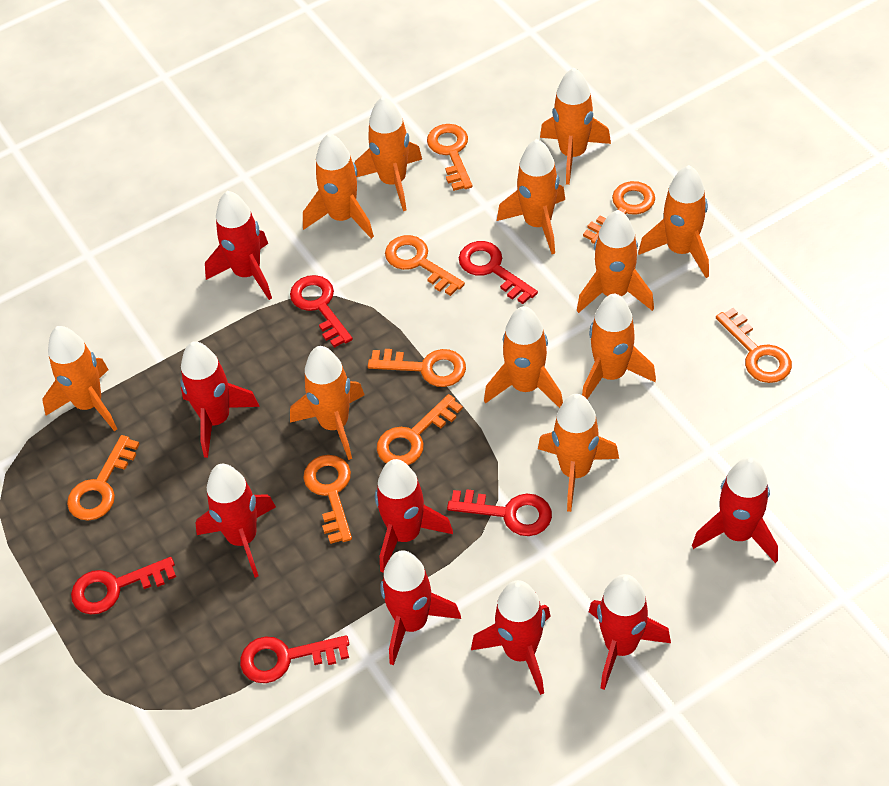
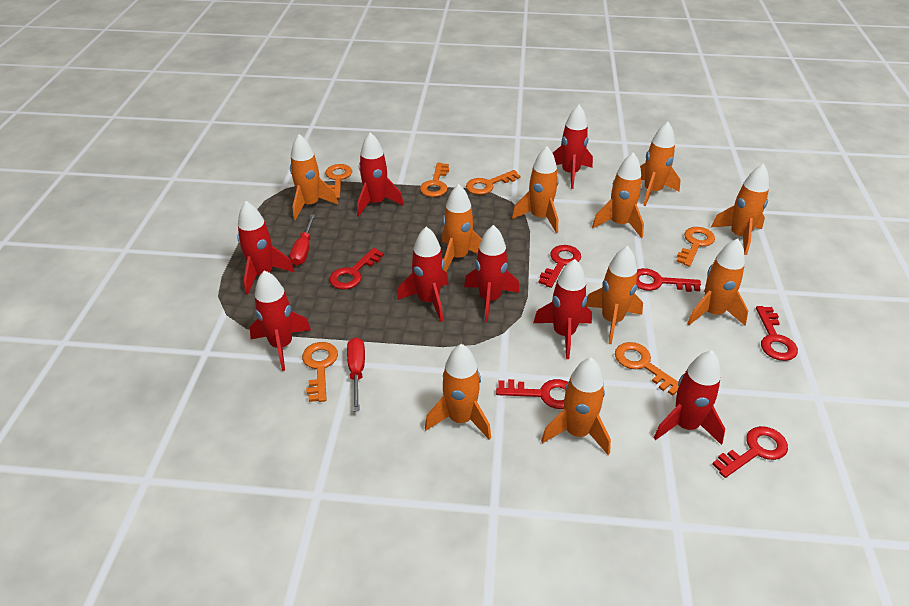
orange key: 8 -> 6
orange rocket: 11 -> 10
red key: 5 -> 6
red screwdriver: 0 -> 2

